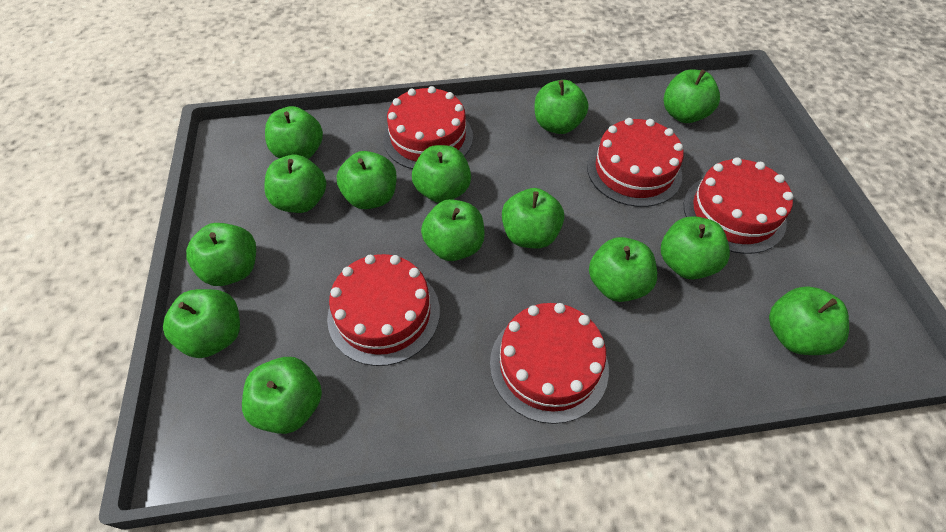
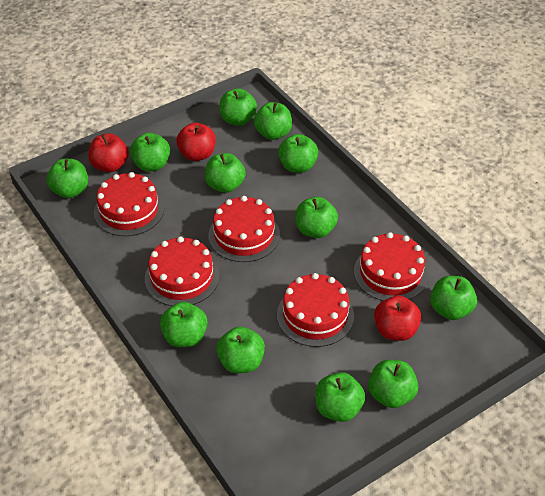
green apple: 14 -> 12
red apple: 0 -> 3

